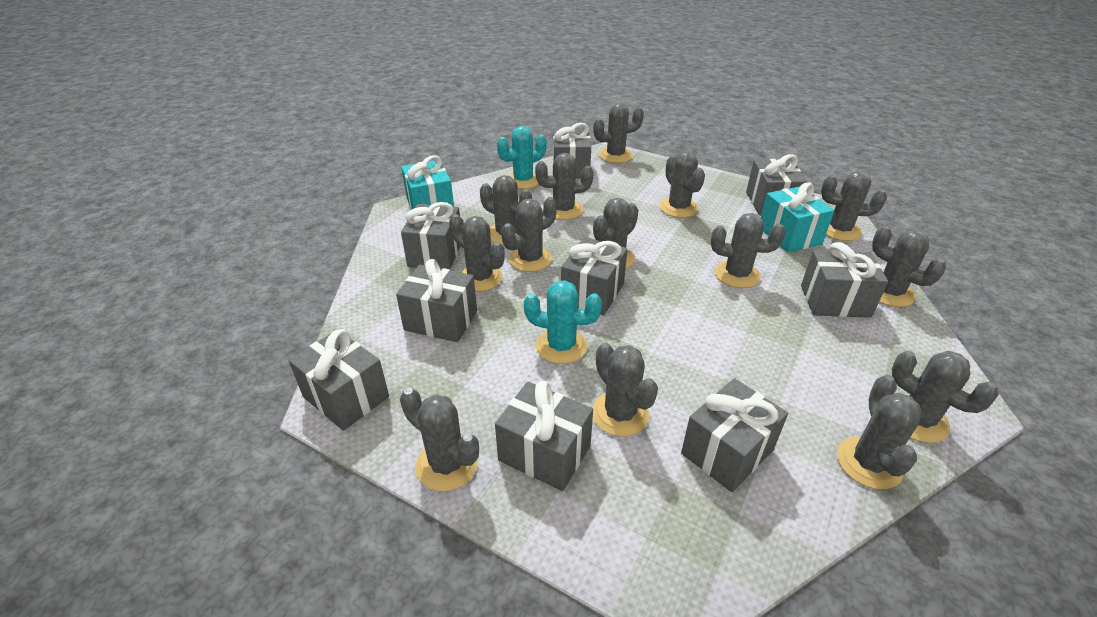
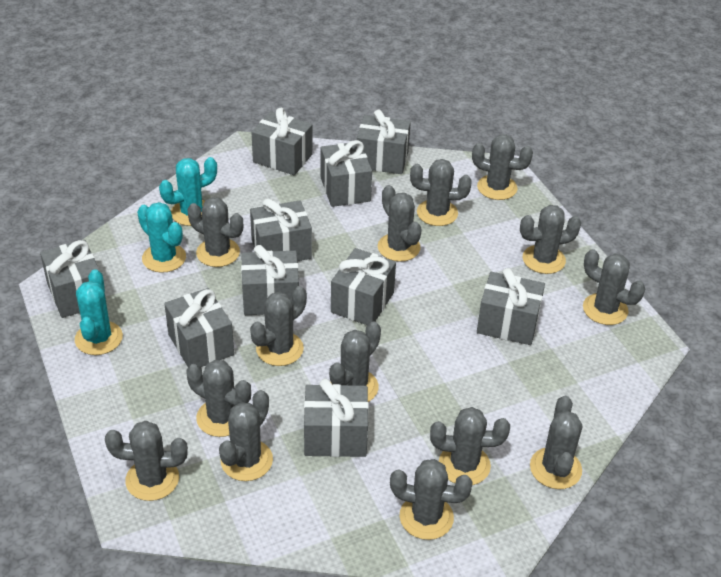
grey gift: 9 -> 10
turquoise cactus: 2 -> 3
turquoise gift: 2 -> 0

